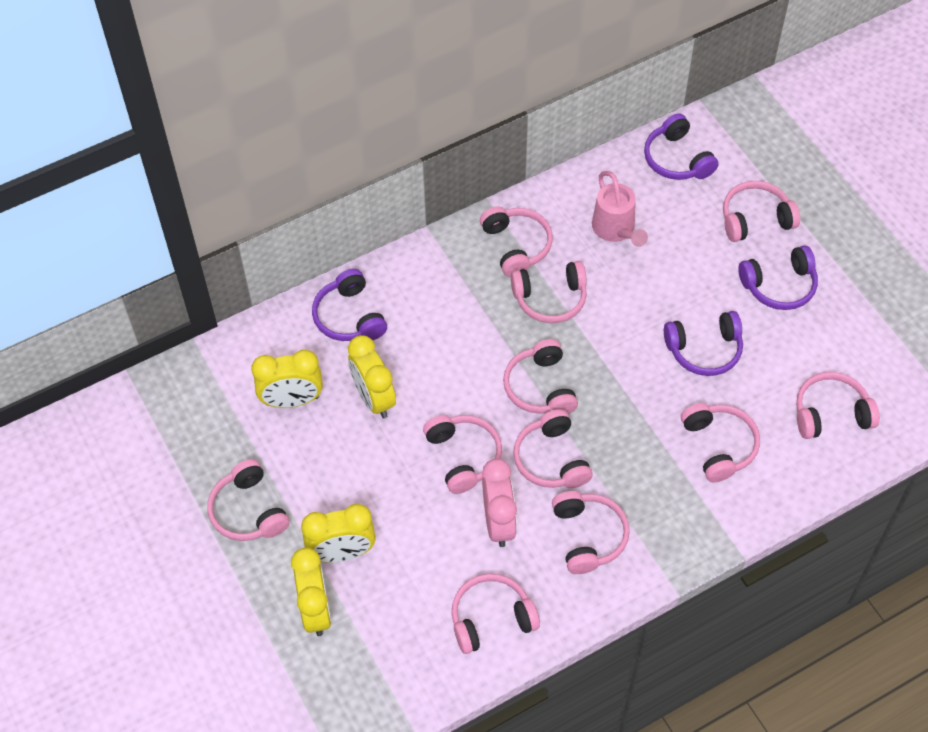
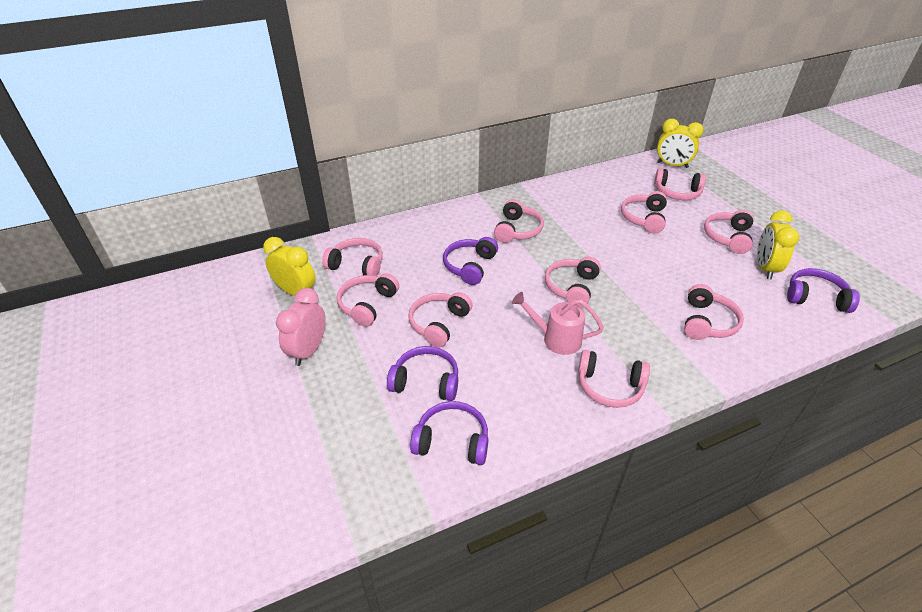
pink headphones: 11 -> 10
yellow clock: 4 -> 3

